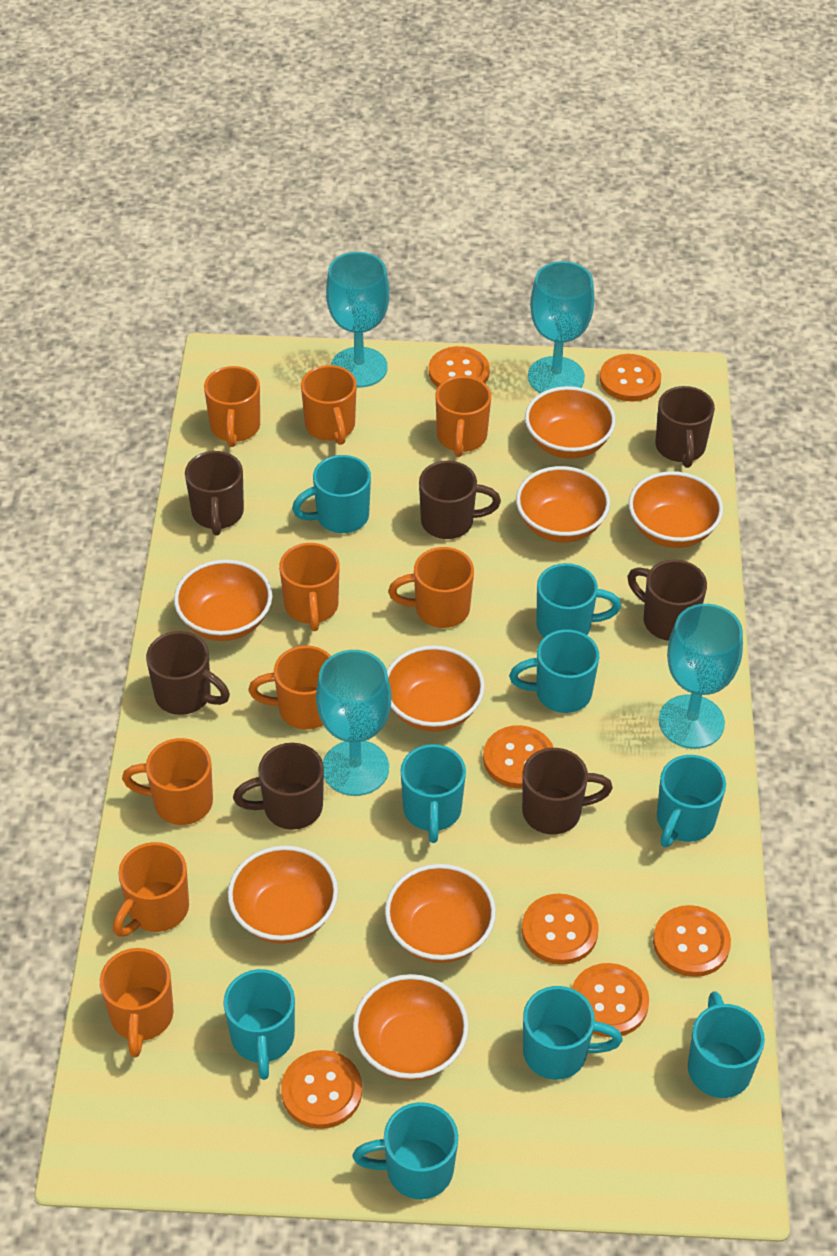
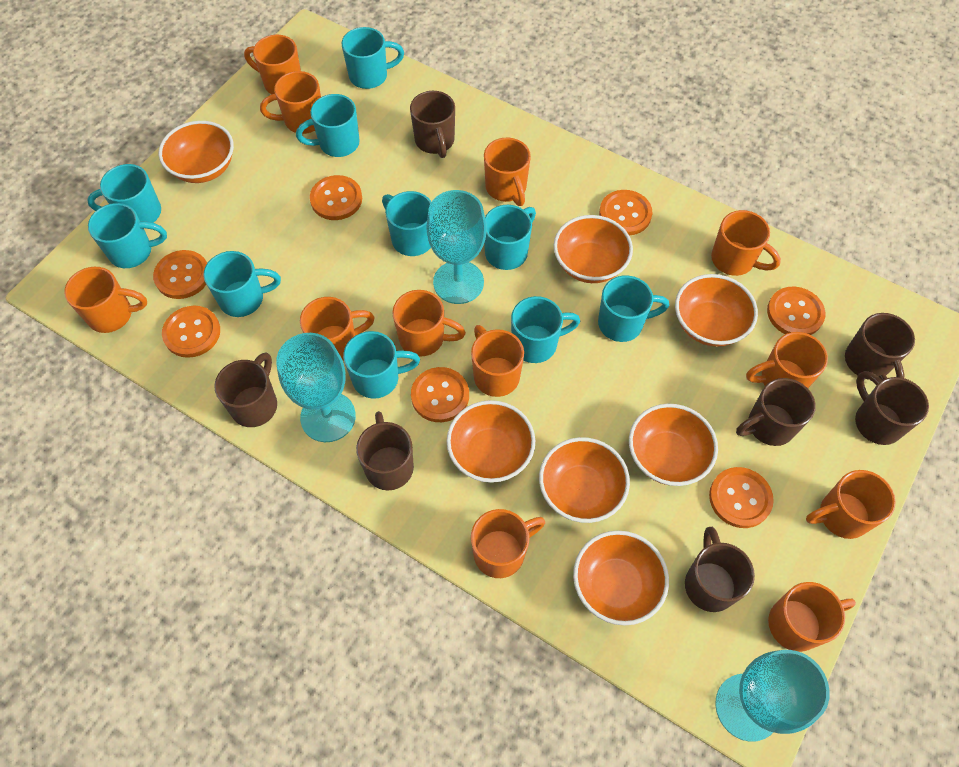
orange bowl: 8 -> 7
orange mug: 9 -> 12
turquoise goblet: 4 -> 3
turquoise mug: 9 -> 10

